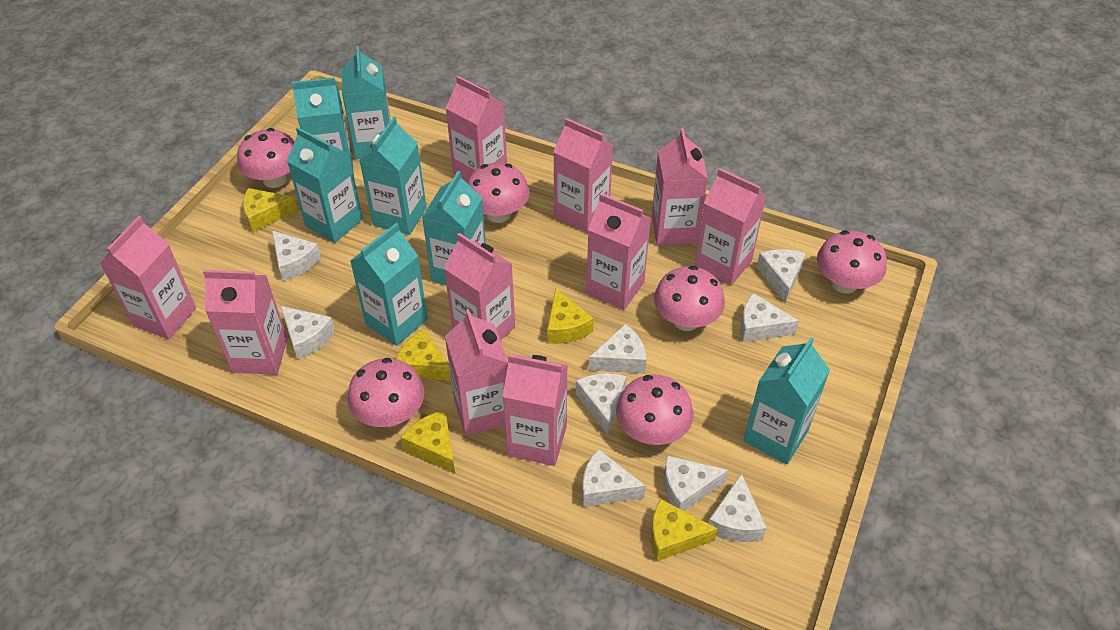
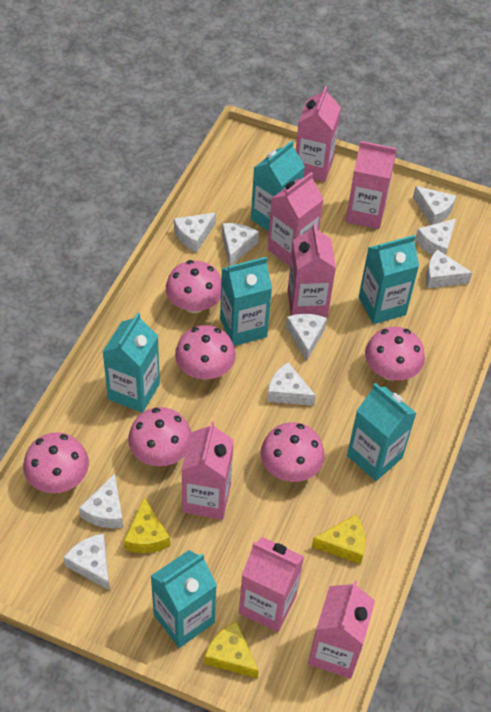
pink carton: 10 -> 7
turquoise carton: 7 -> 6
yellow cheese: 5 -> 3

